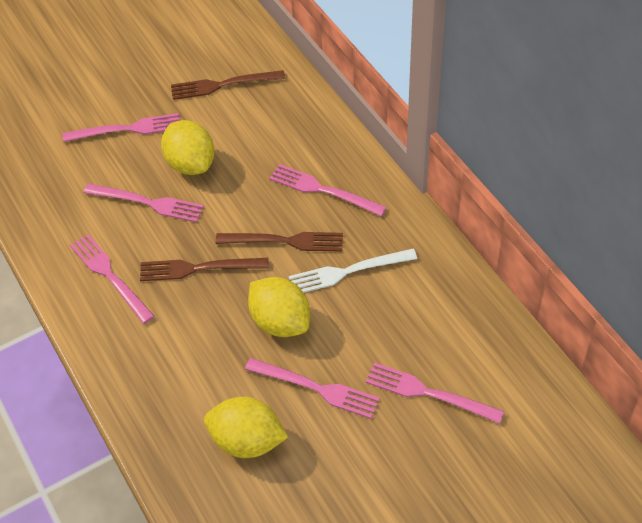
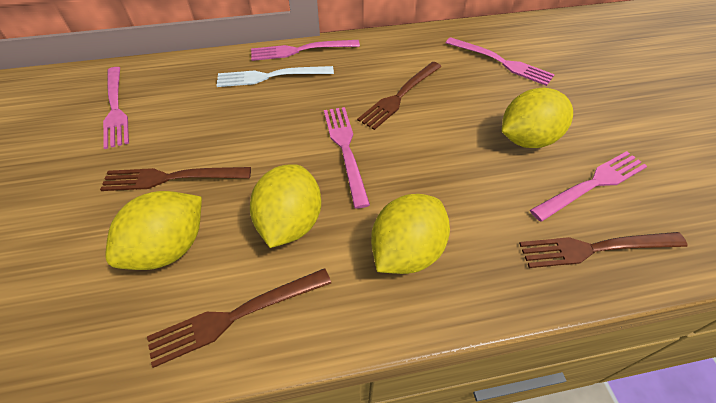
brown fork: 3 -> 4
pink fork: 6 -> 5
yellow lemon: 3 -> 4

